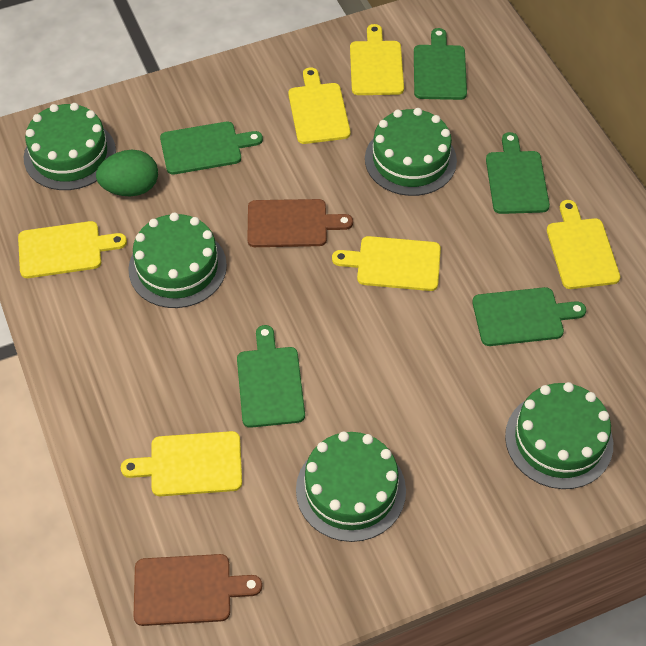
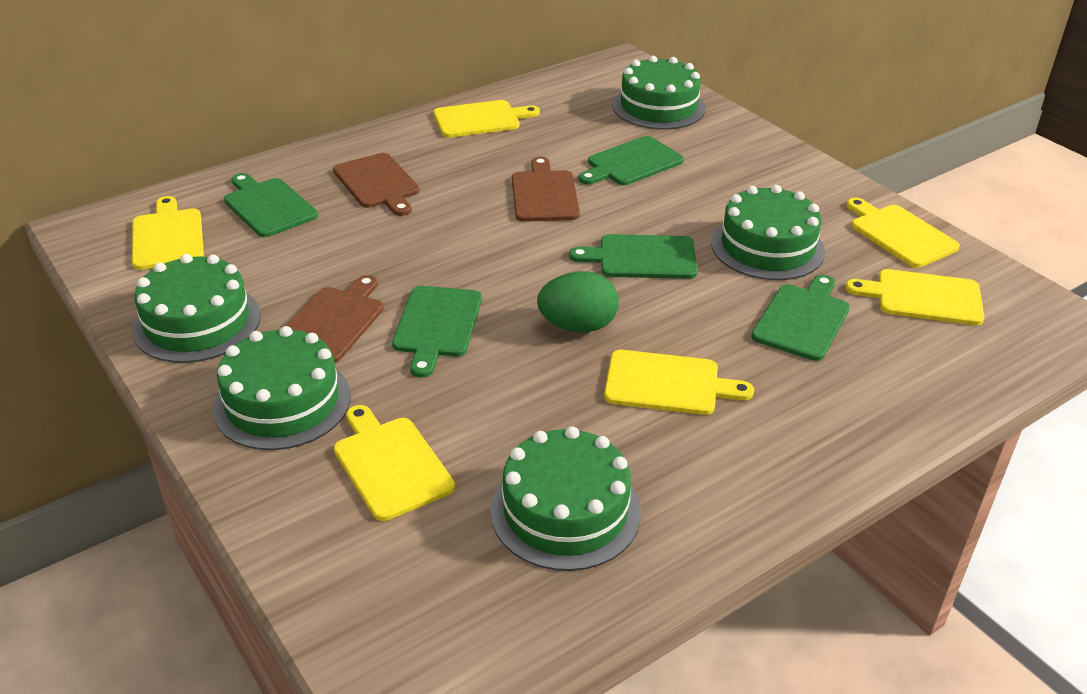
brown cutting board: 2 -> 3

